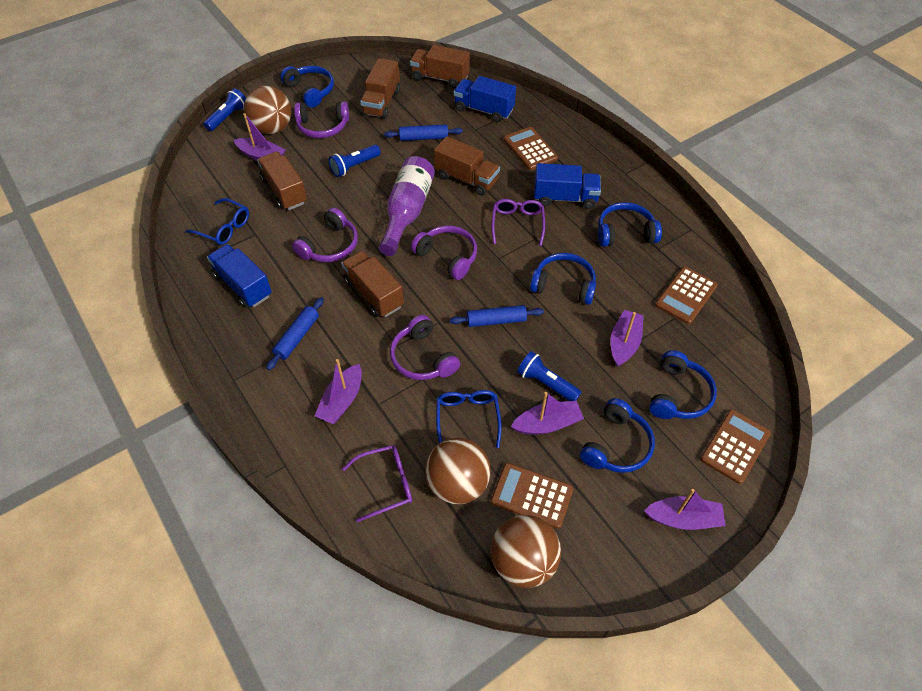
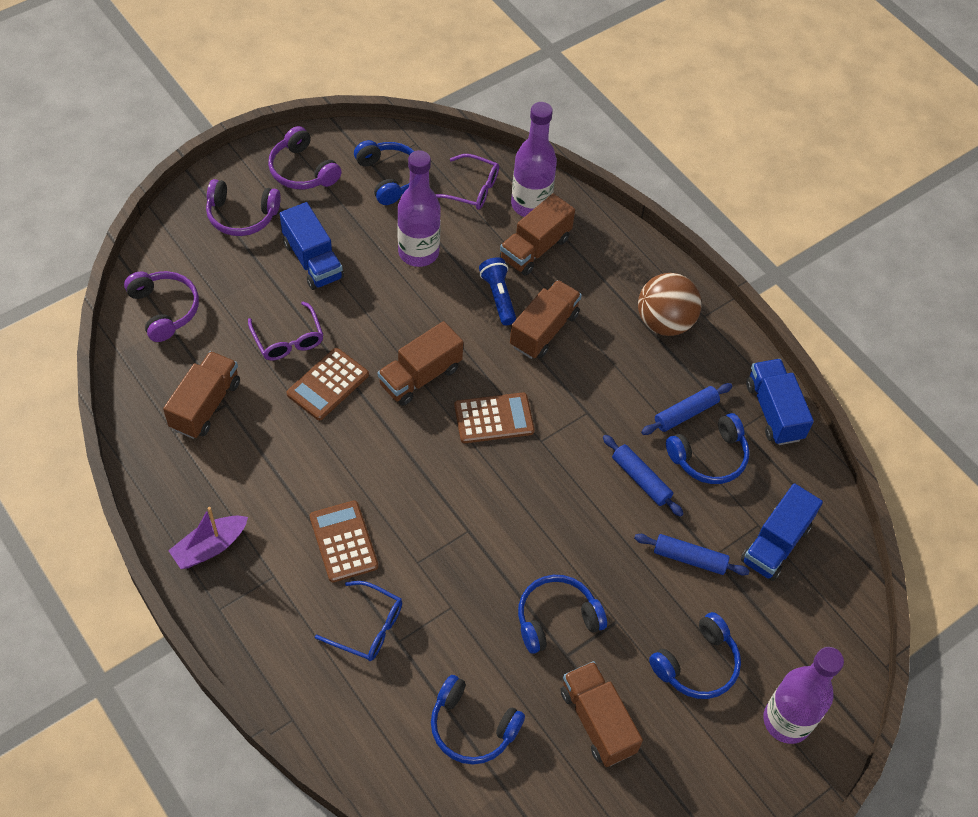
blue flashlight: 3 -> 1
blue glasses: 2 -> 1
brown ball: 3 -> 1
brown calculator: 4 -> 3
purple boat: 5 -> 1
purple bottle: 1 -> 3
purple headphones: 4 -> 3

